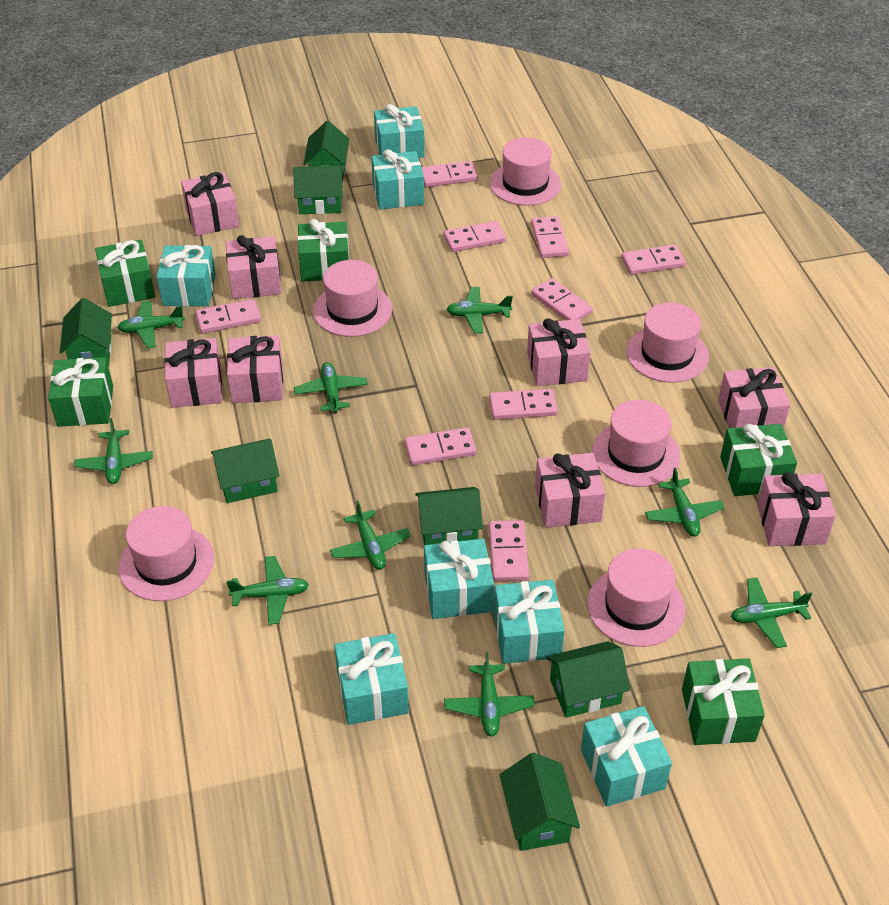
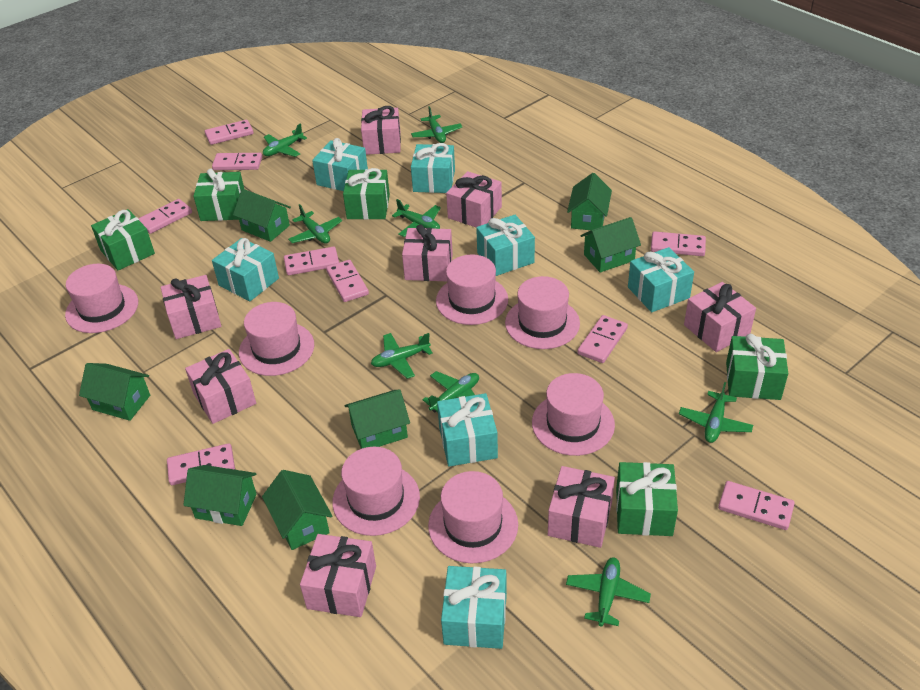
green plane: 9 -> 8
pink hat: 6 -> 7

